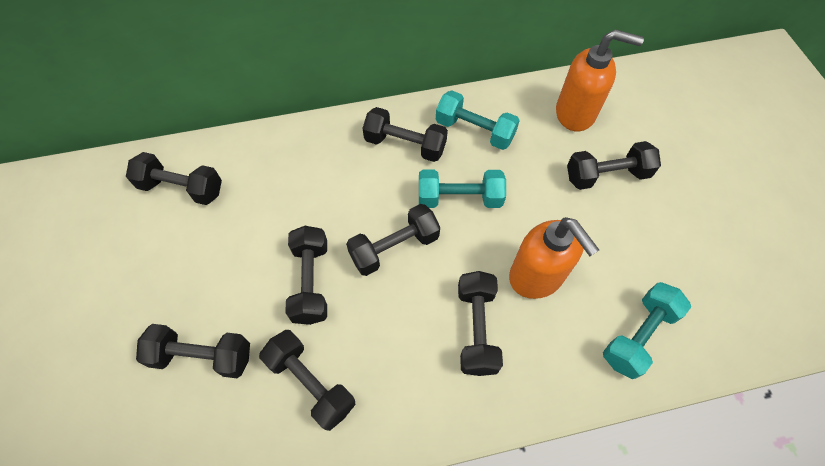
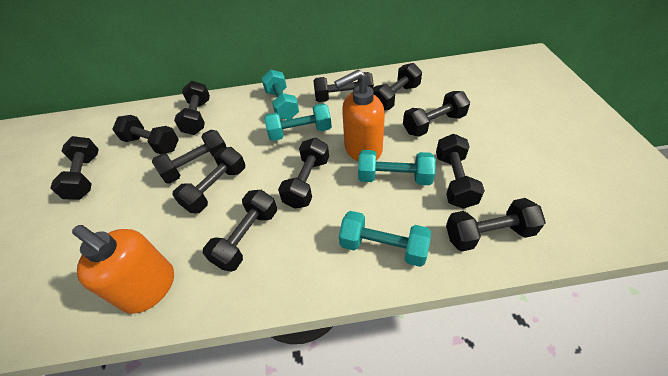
black dumbbell: 8 -> 12
turquoise dumbbell: 3 -> 4

